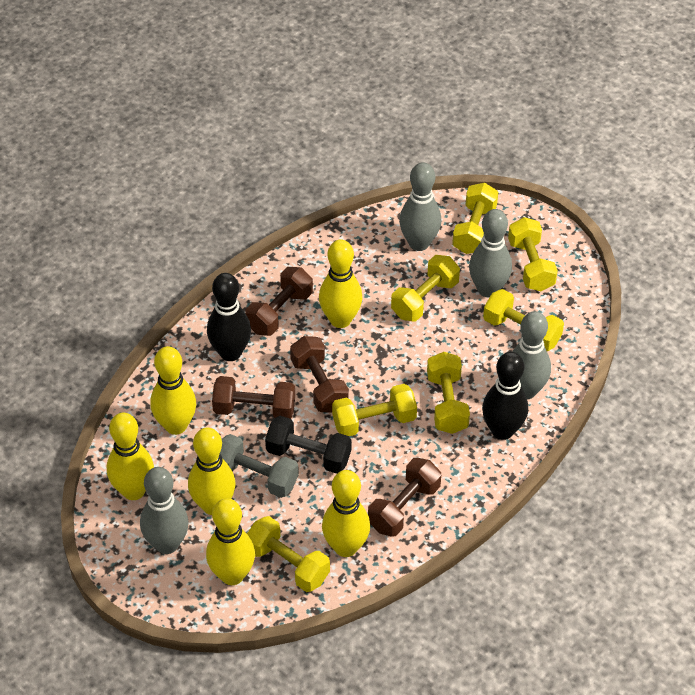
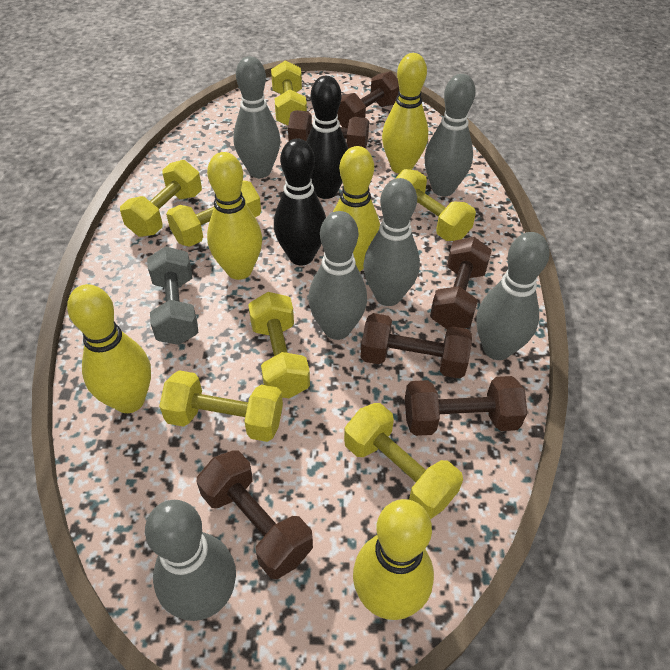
black dumbbell: 1 -> 0
brown dumbbell: 4 -> 6
grey bowling pin: 4 -> 6
yellow bowling pin: 6 -> 5

